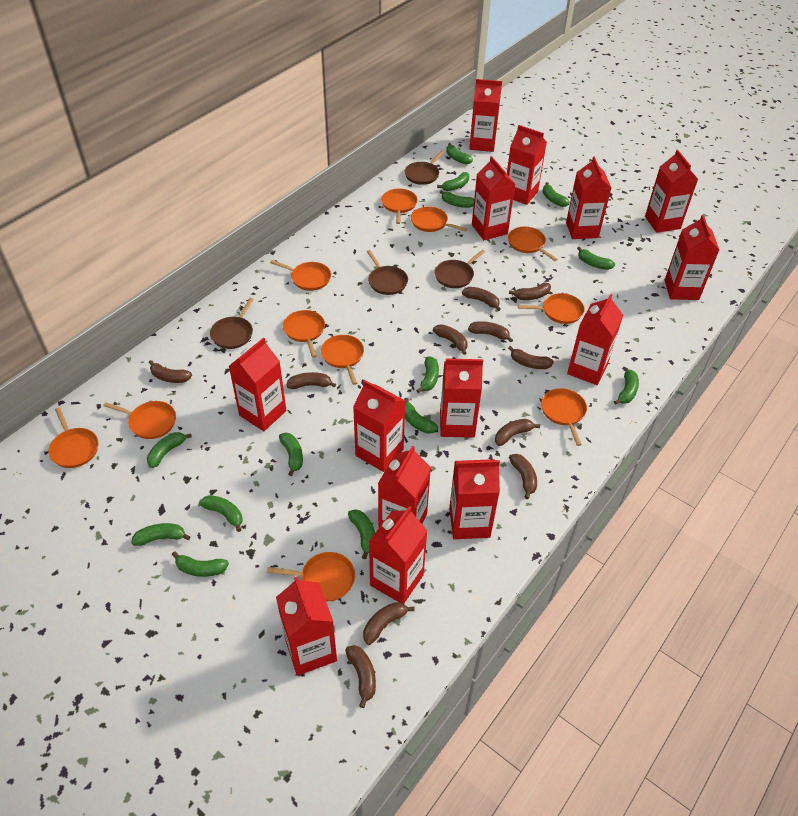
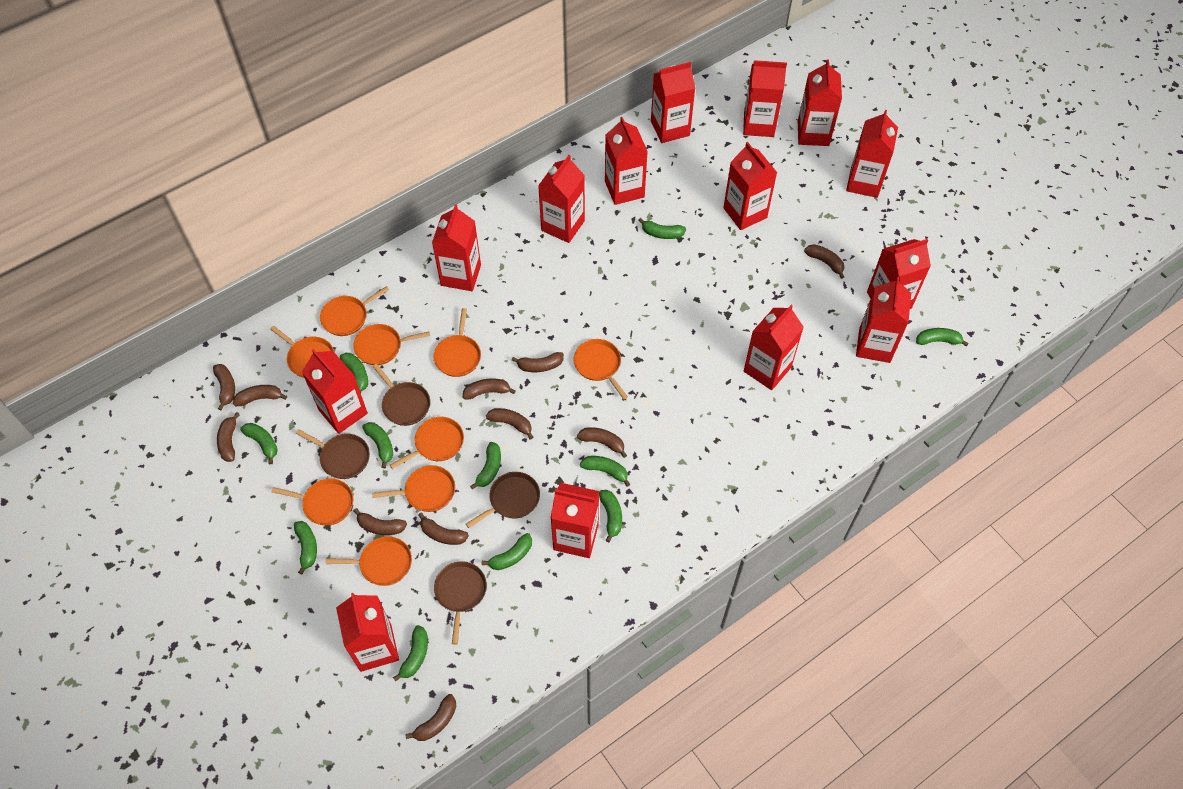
green banana: 14 -> 11
orange pan: 11 -> 9

